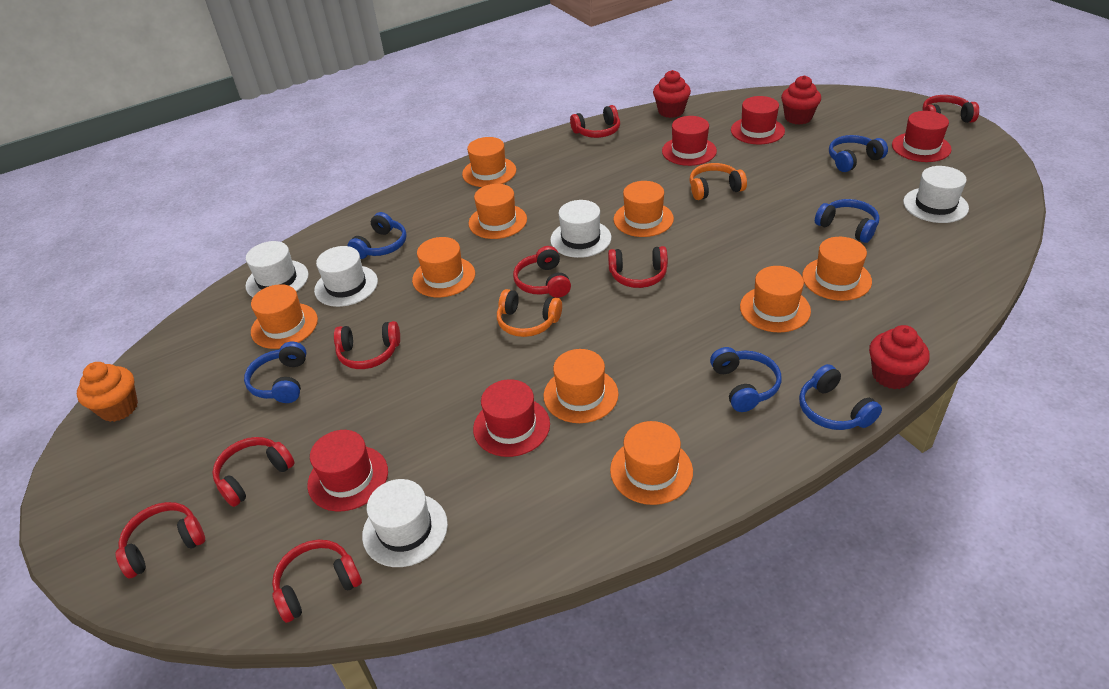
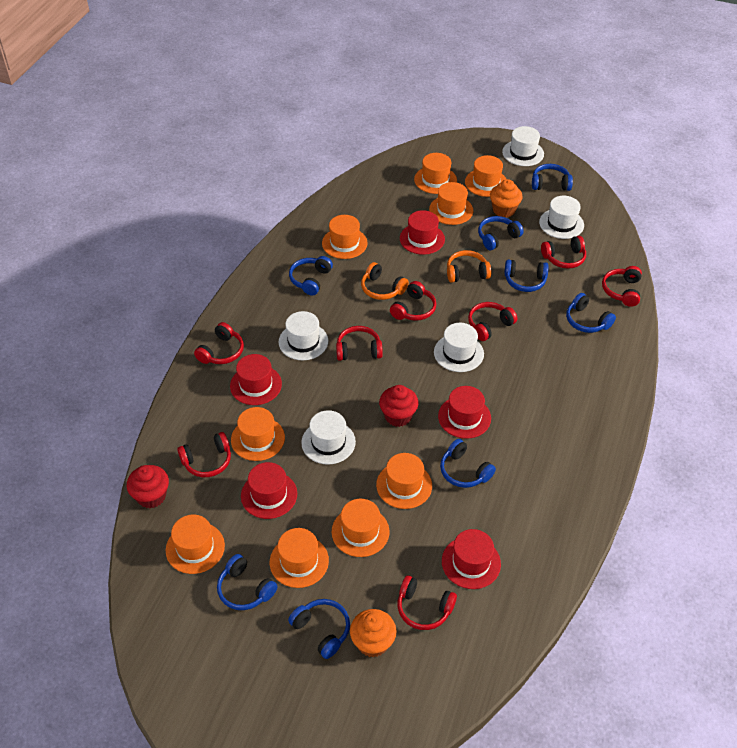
blue headphones: 6 -> 8
orange cupcake: 1 -> 2
red cupcake: 3 -> 2

